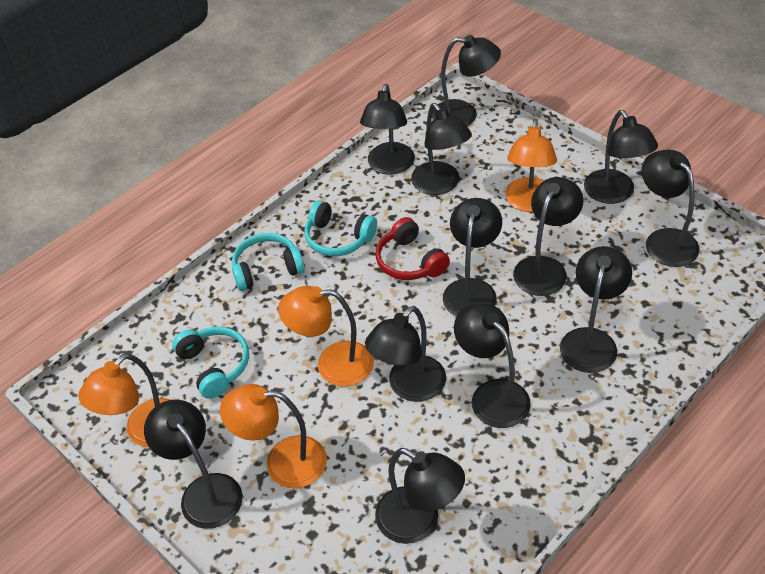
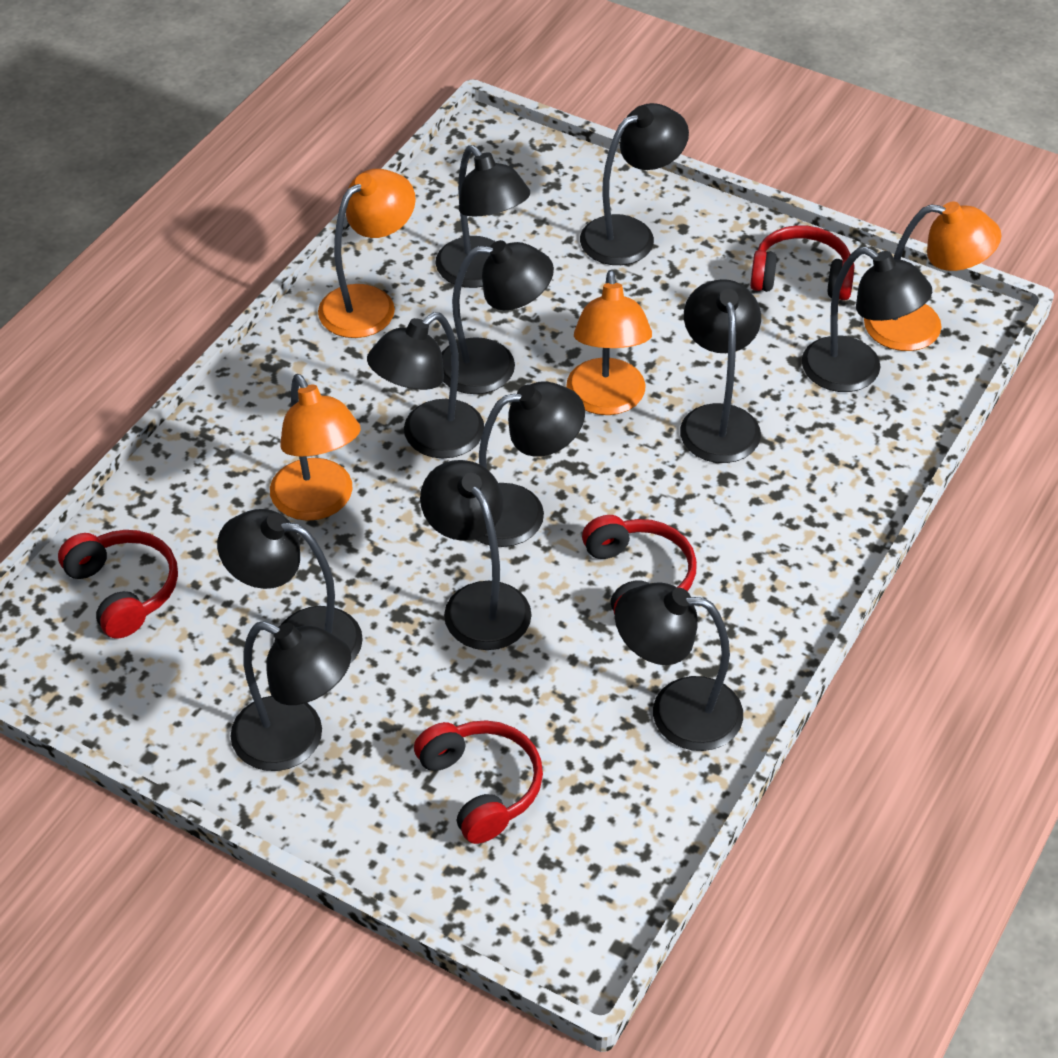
black lamp: 12 -> 11
red headphones: 1 -> 4
turquoise headphones: 3 -> 0

